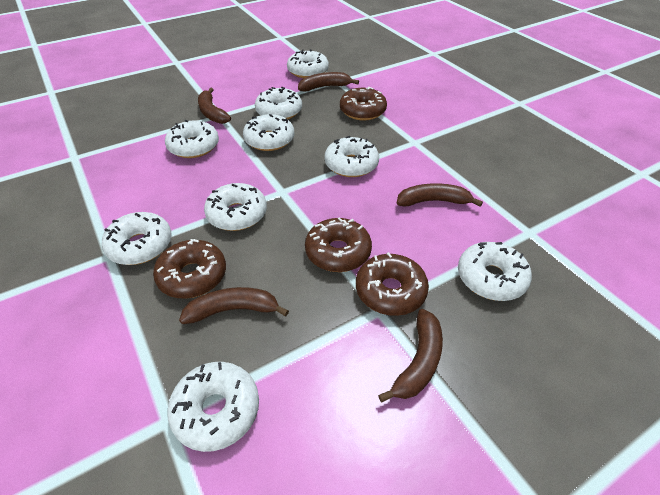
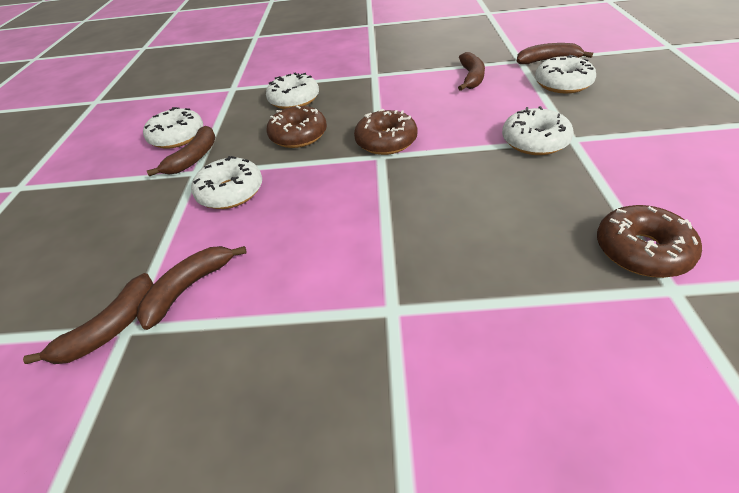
brown donut: 4 -> 3
white donut: 9 -> 5

